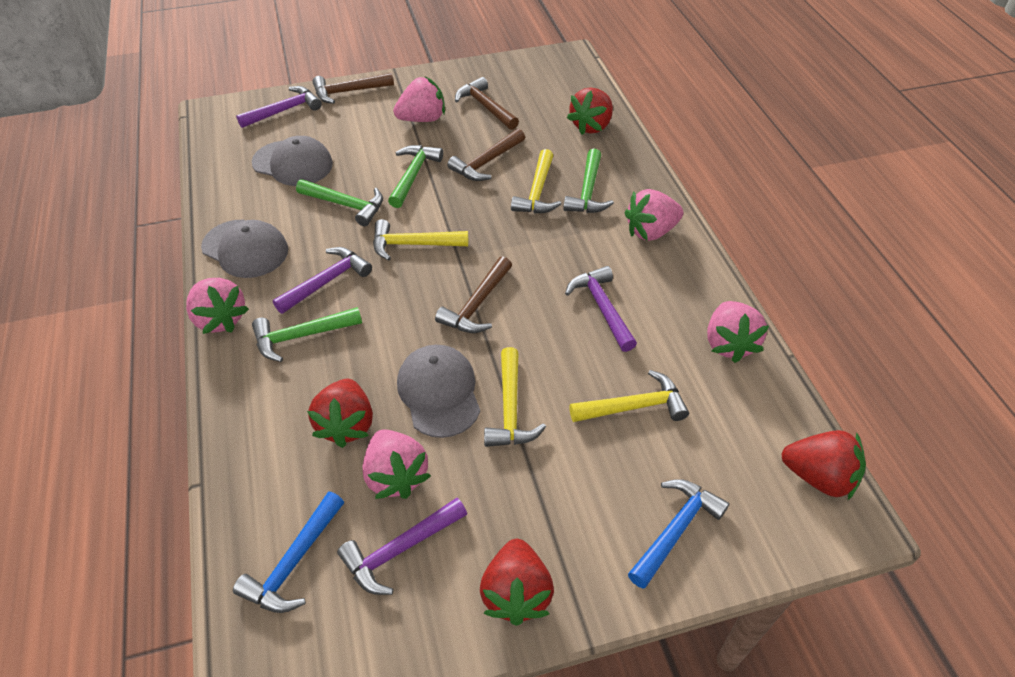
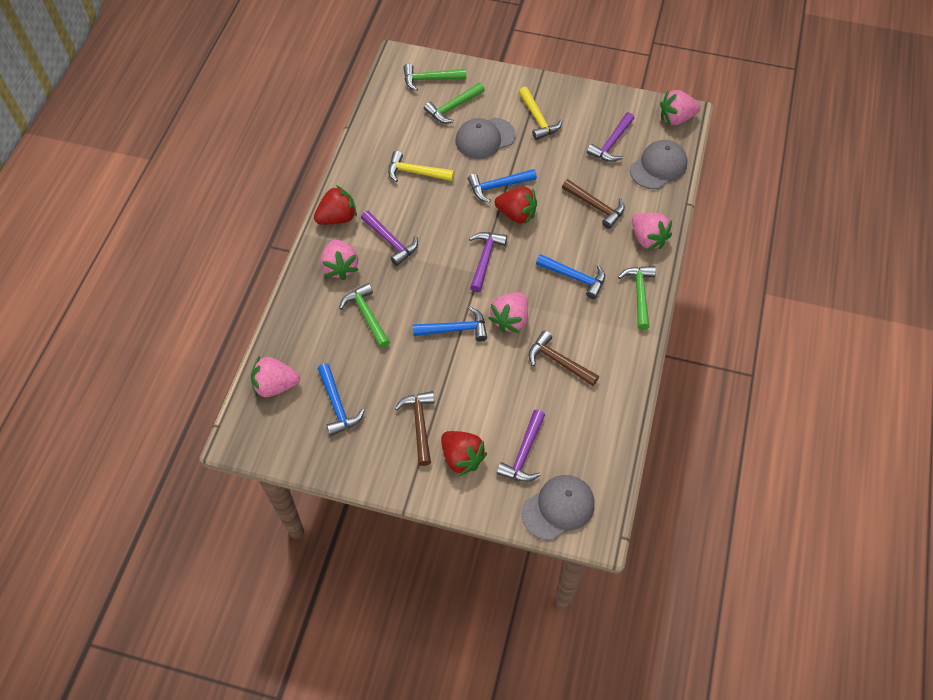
blue hammer: 2 -> 4
brown hammer: 4 -> 3
red strawberry: 4 -> 3
yellow hammer: 4 -> 2

